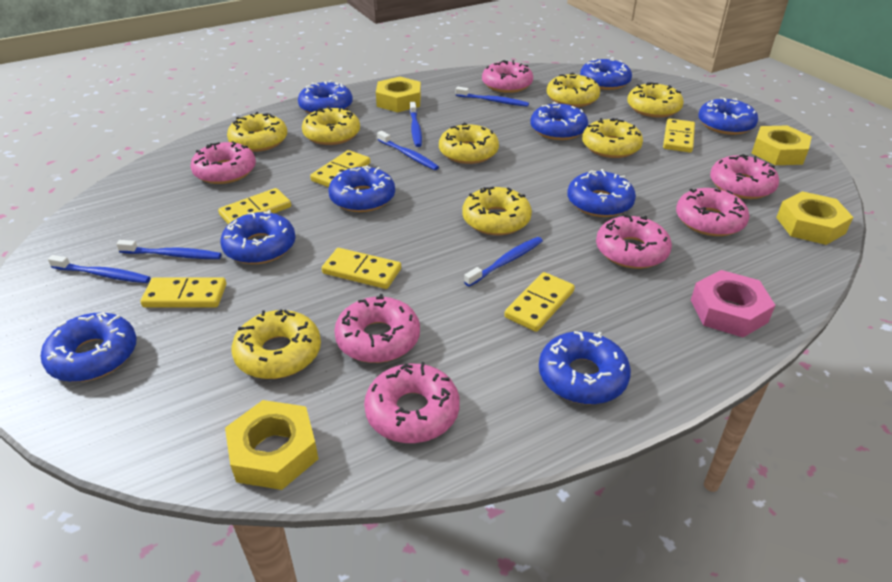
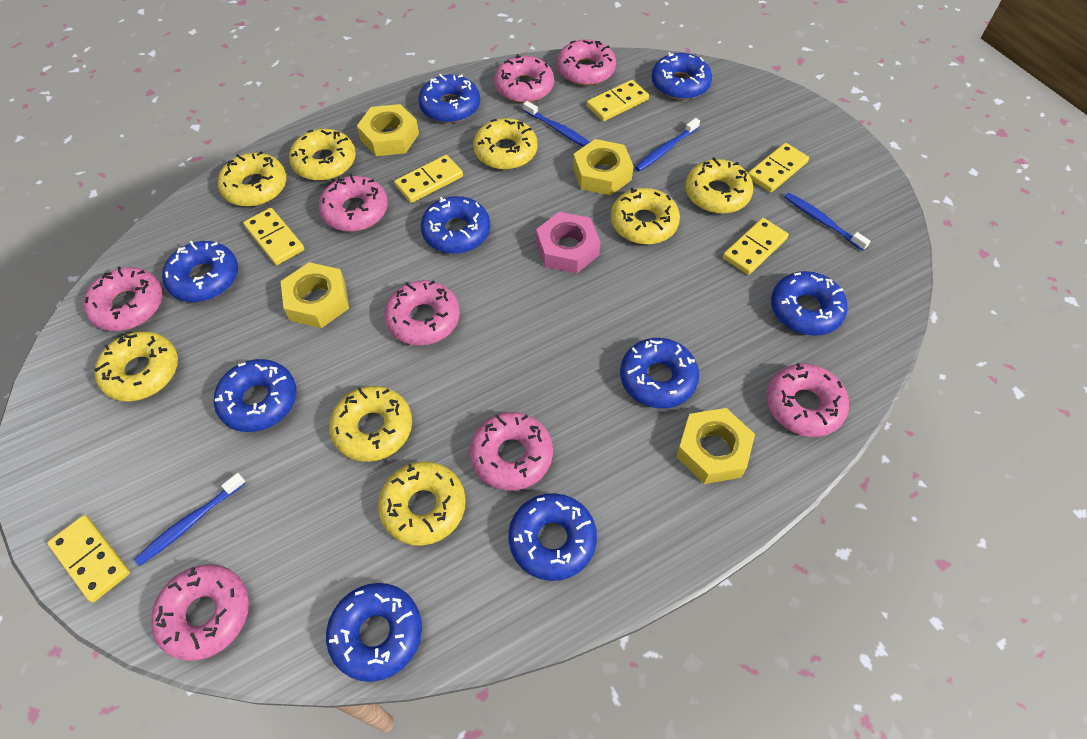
blue toothbrush: 6 -> 4
pink donut: 7 -> 8

